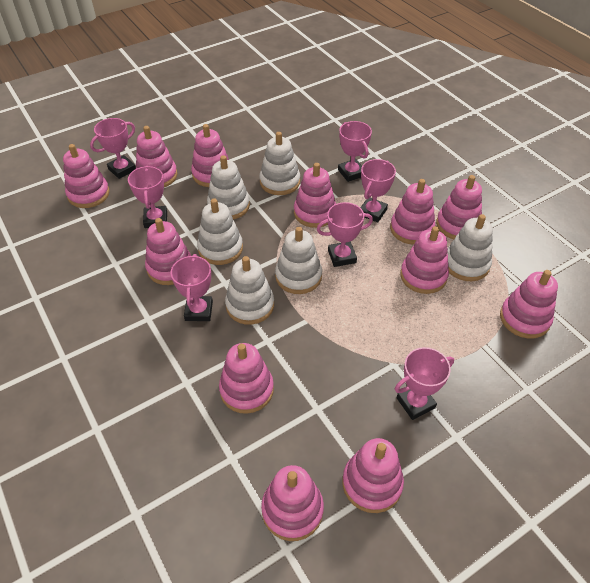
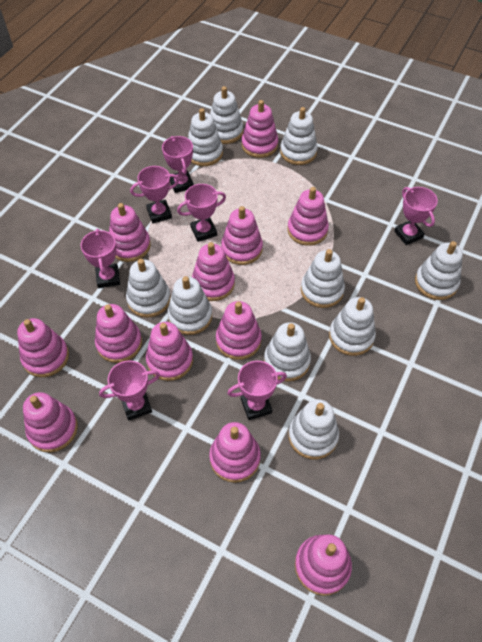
white stacking toy: 6 -> 10

